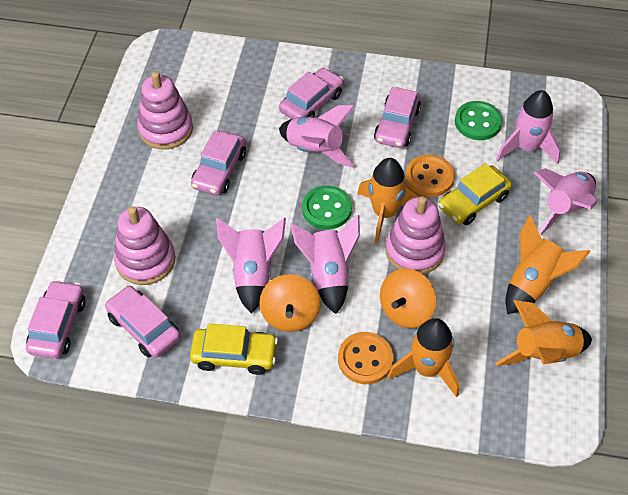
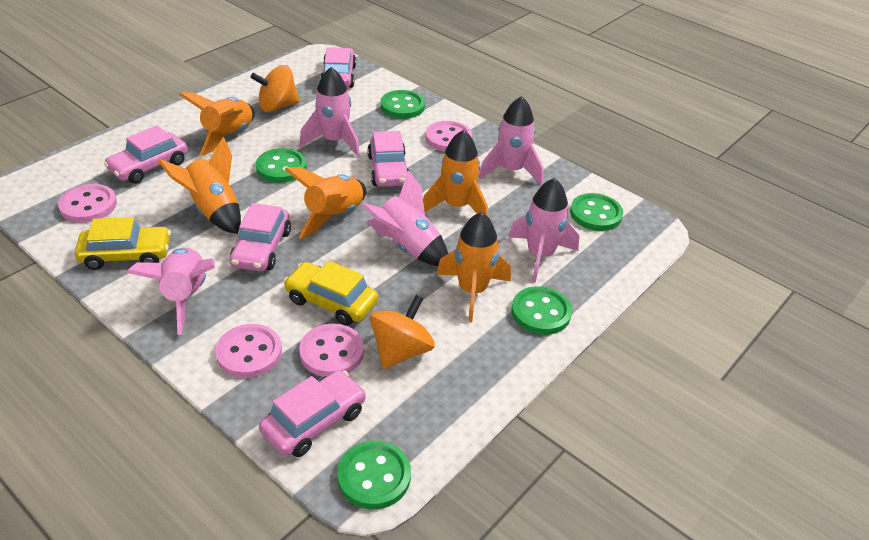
green button: 2 -> 5
orange button: 2 -> 0
orange rocket: 4 -> 5
pink button: 0 -> 4
pink stacking toy: 3 -> 0

